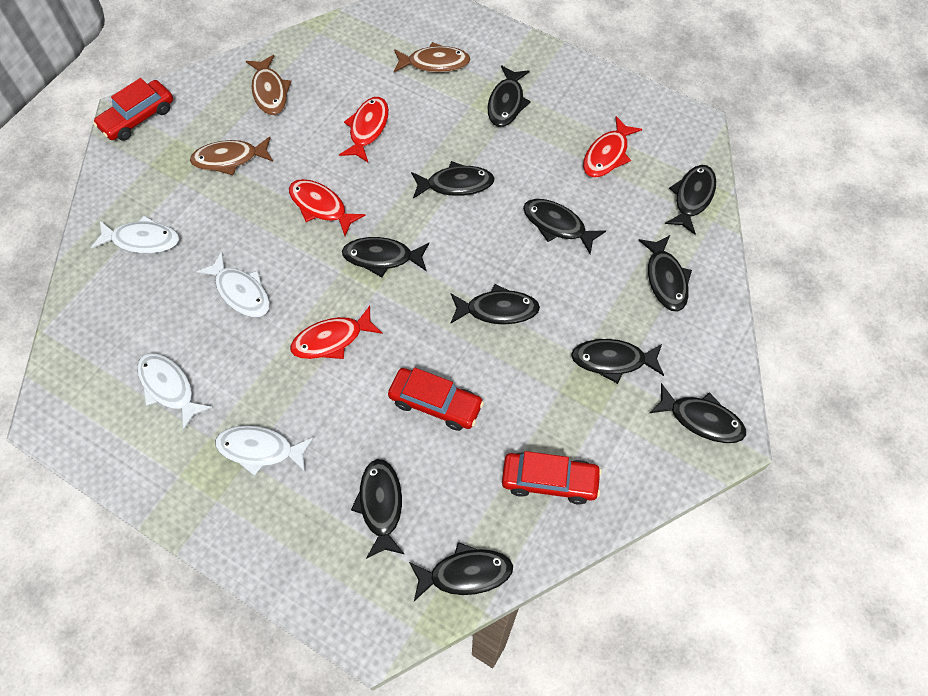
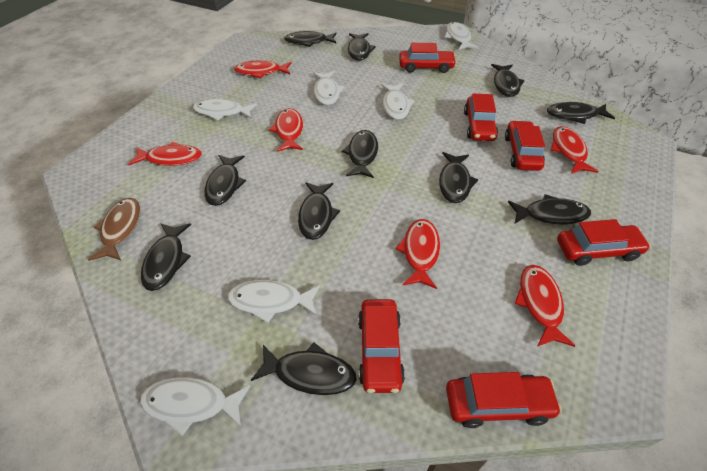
brown fish: 3 -> 1
red car: 3 -> 6
red fish: 4 -> 6
white fish: 4 -> 6

